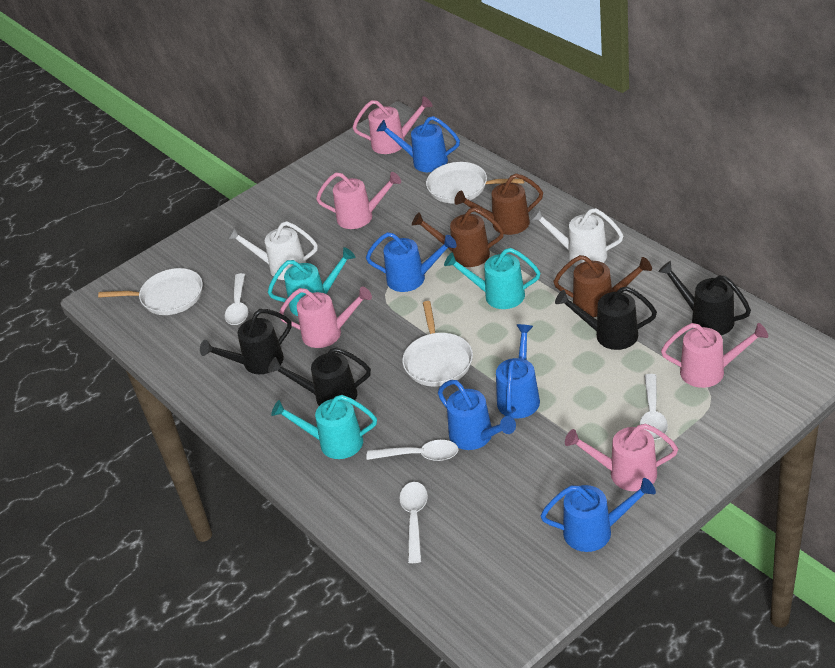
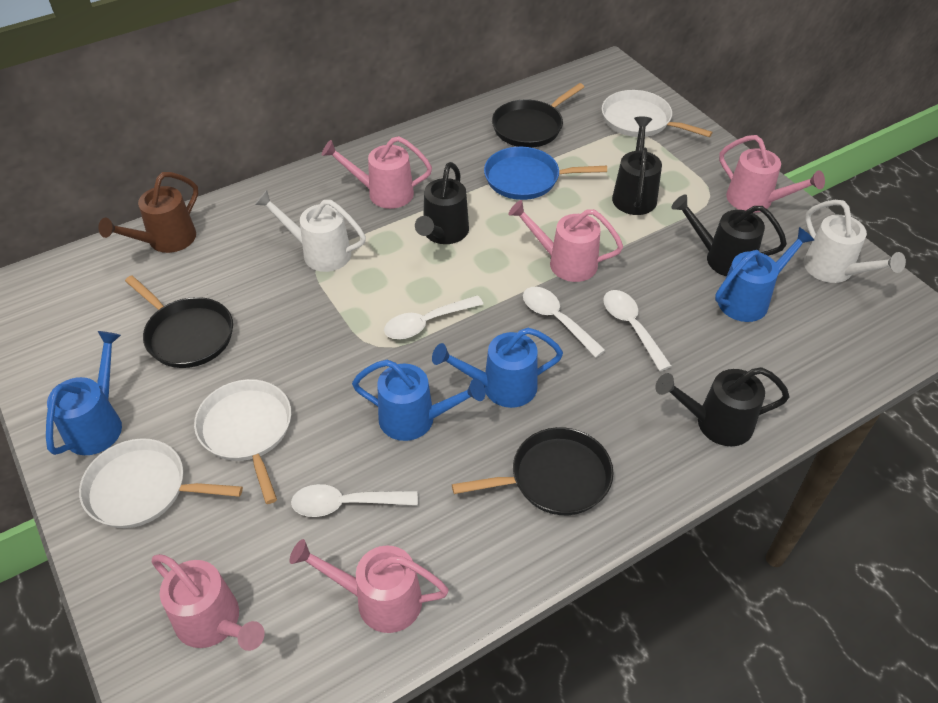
black pan: 0 -> 3
blue pan: 0 -> 1
blue watering can: 5 -> 4
brown watering can: 3 -> 1
turquoise watering can: 3 -> 0

